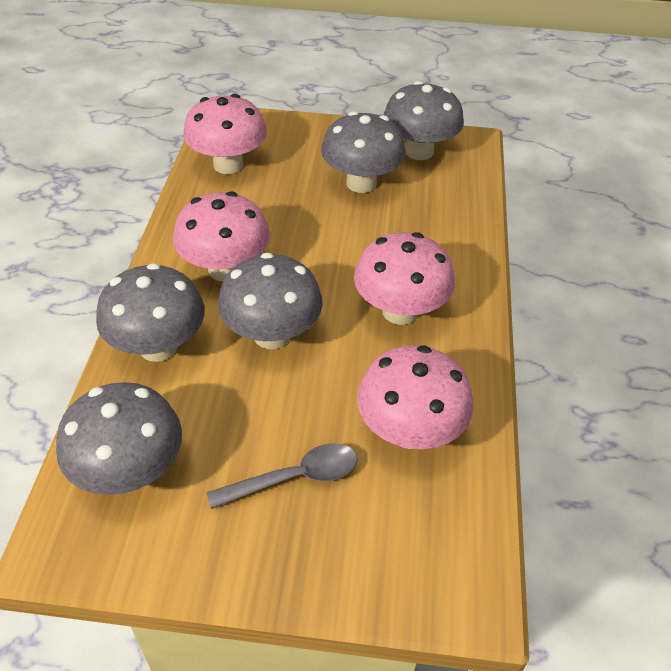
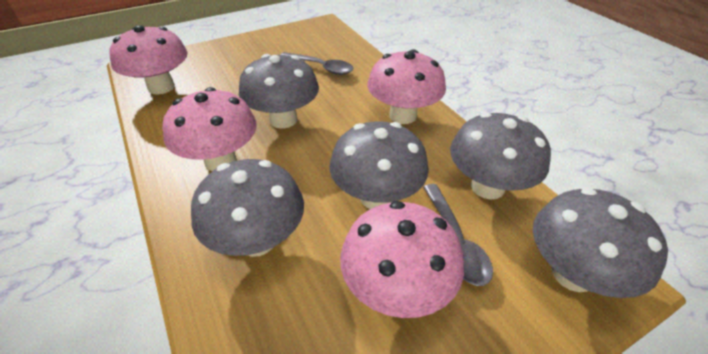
grey spoon: 1 -> 2

